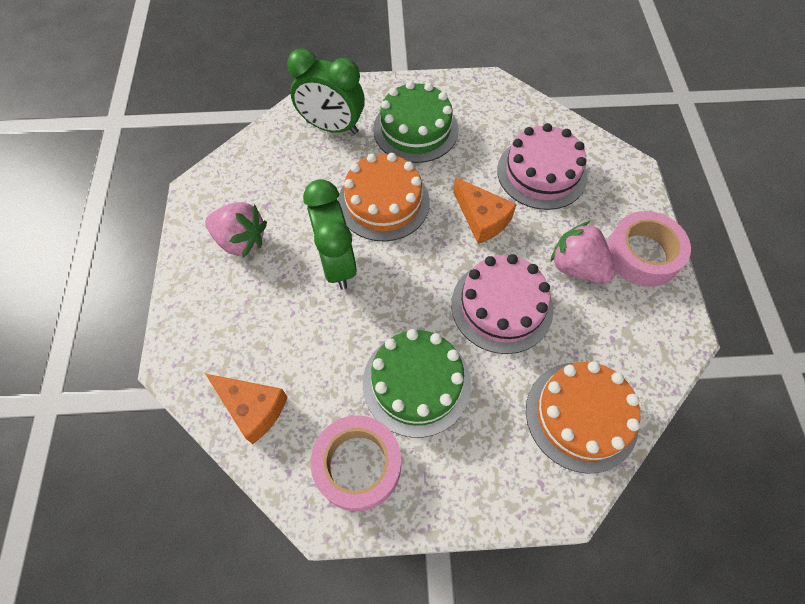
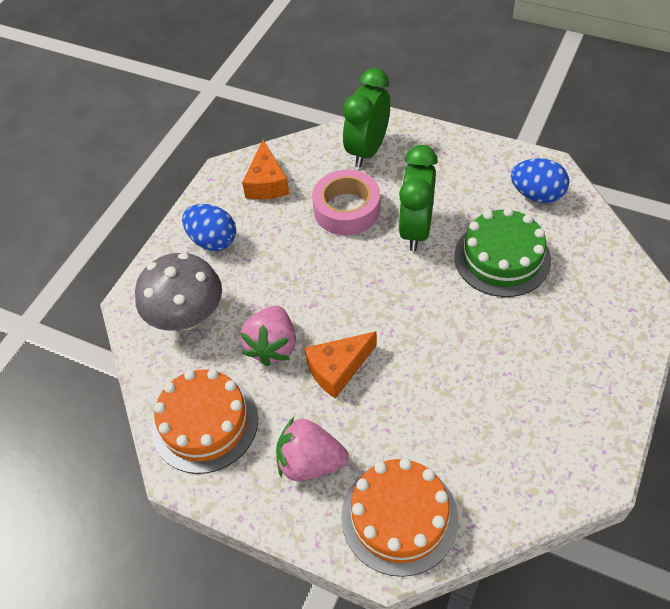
blue egg: 0 -> 2
green cake: 2 -> 1
grey mushroom: 0 -> 1
pink cake: 2 -> 0
pink tape: 2 -> 1

